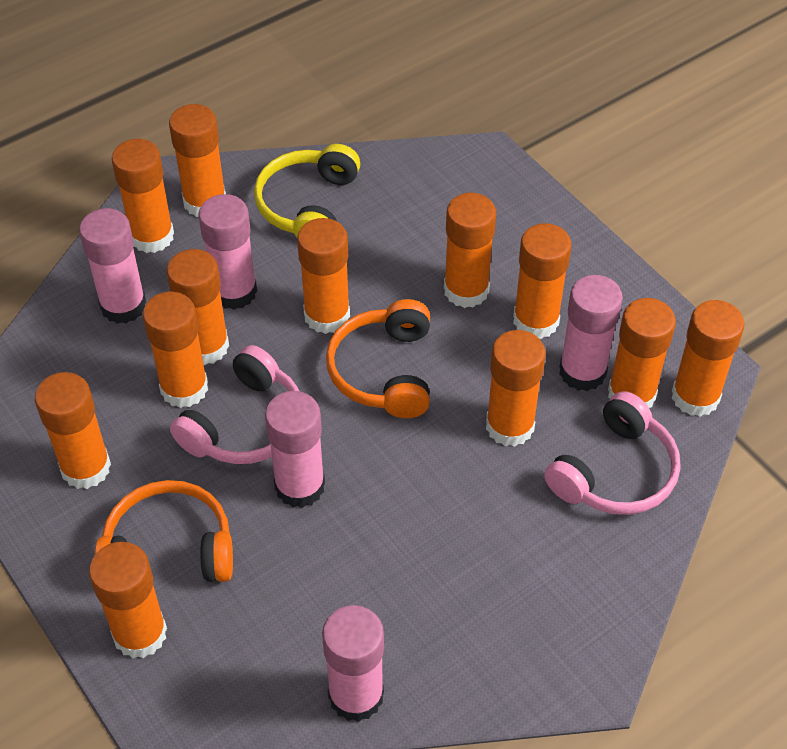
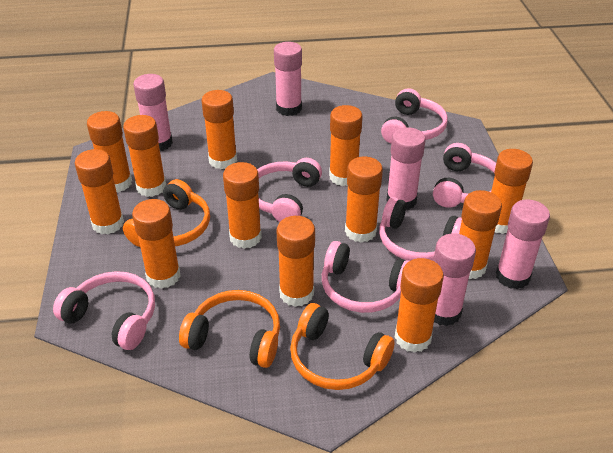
orange headphones: 2 -> 3
pink headphones: 2 -> 6
yellow headphones: 1 -> 0

